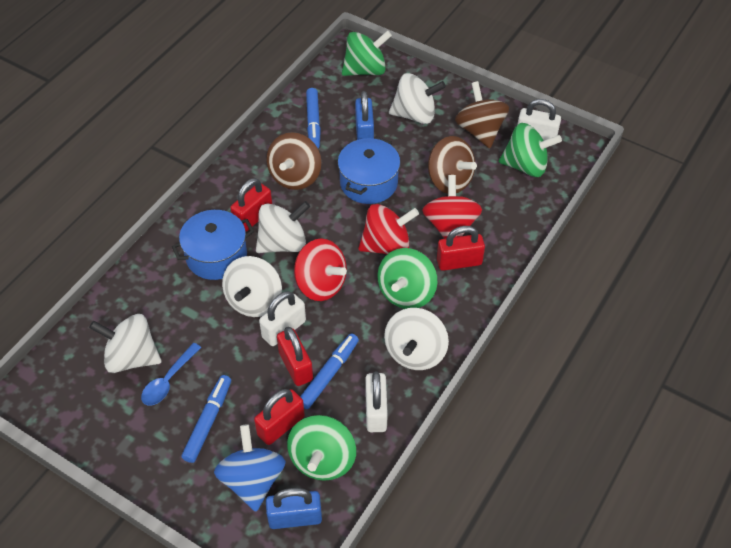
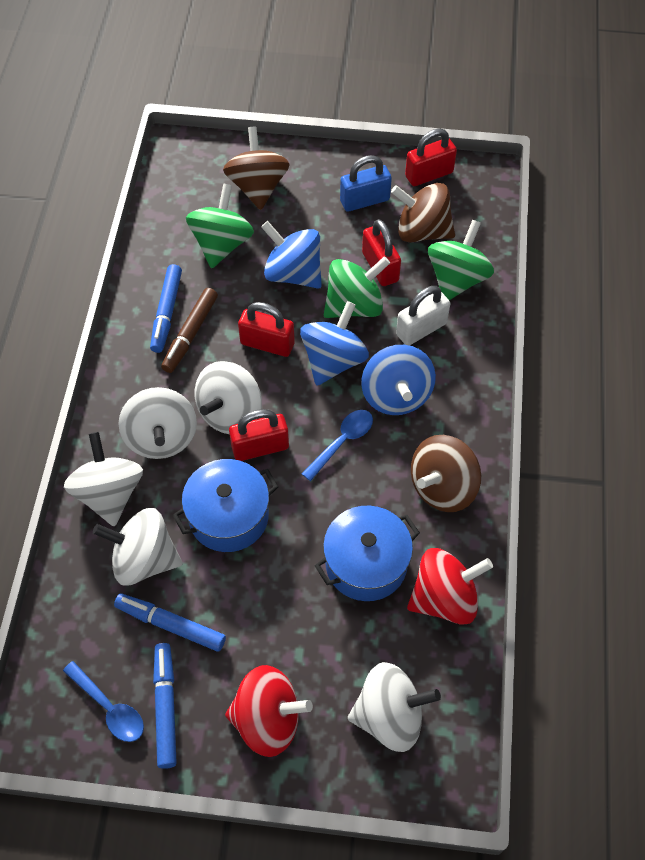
blue padlock: 2 -> 1
blue spinning top: 1 -> 3
blue spoon: 1 -> 2
brown marker: 0 -> 1
green spinning top: 4 -> 3
red spinning top: 3 -> 2
white padlock: 3 -> 1

